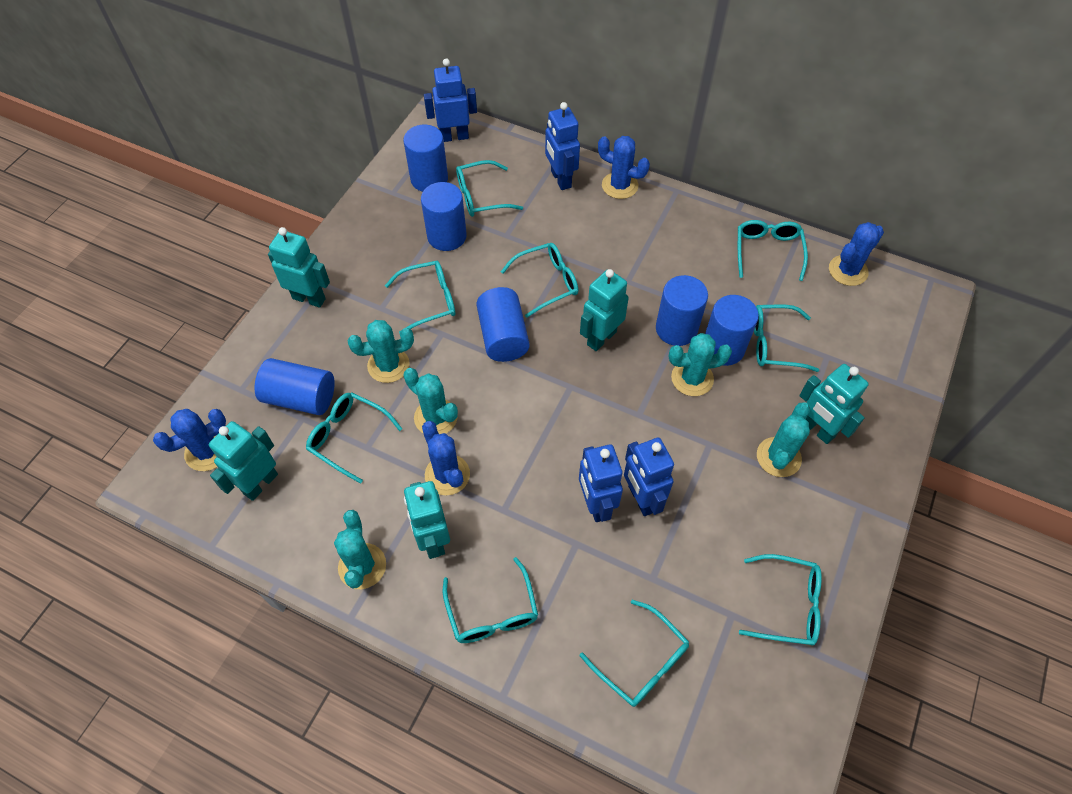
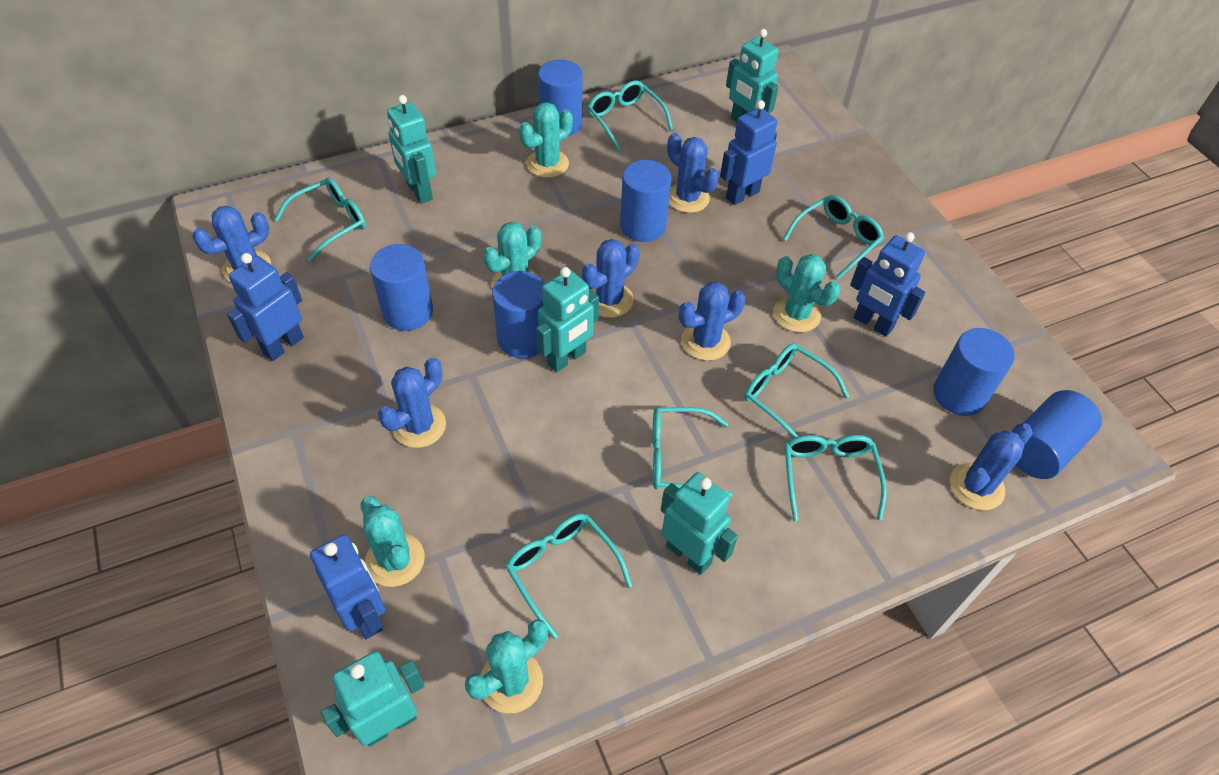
blue cactus: 4 -> 6
turquoise glasses: 9 -> 7

